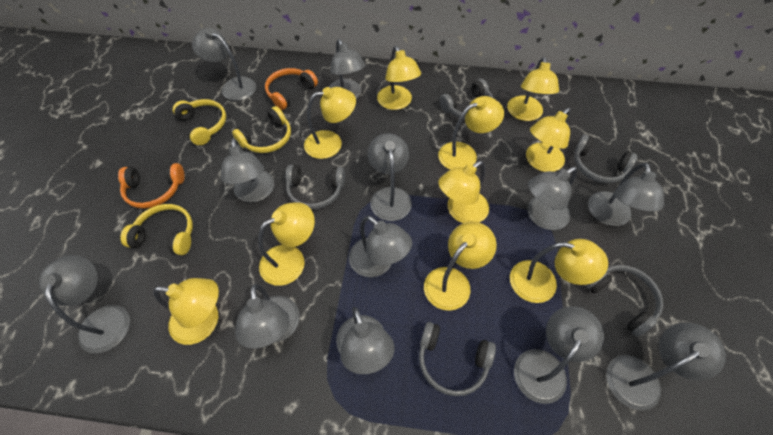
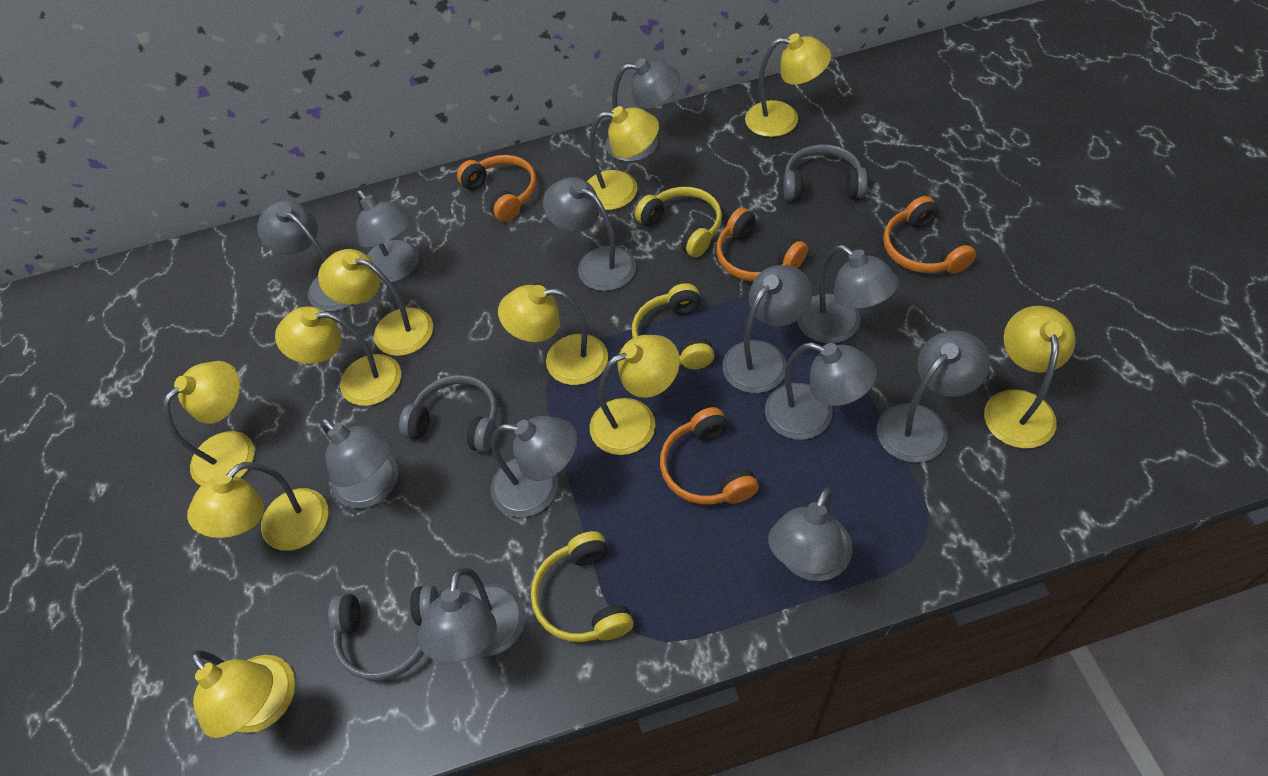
grey headphones: 5 -> 3
orange headphones: 2 -> 4

